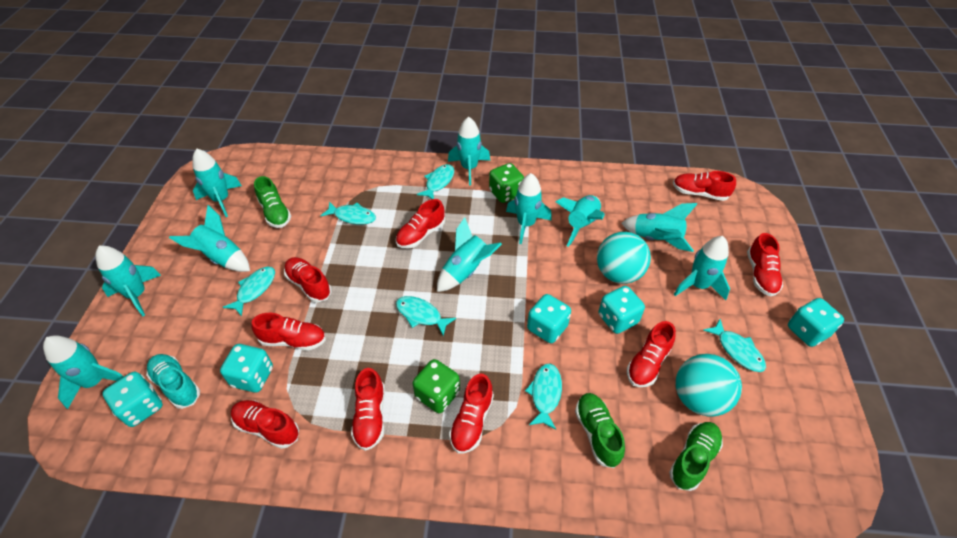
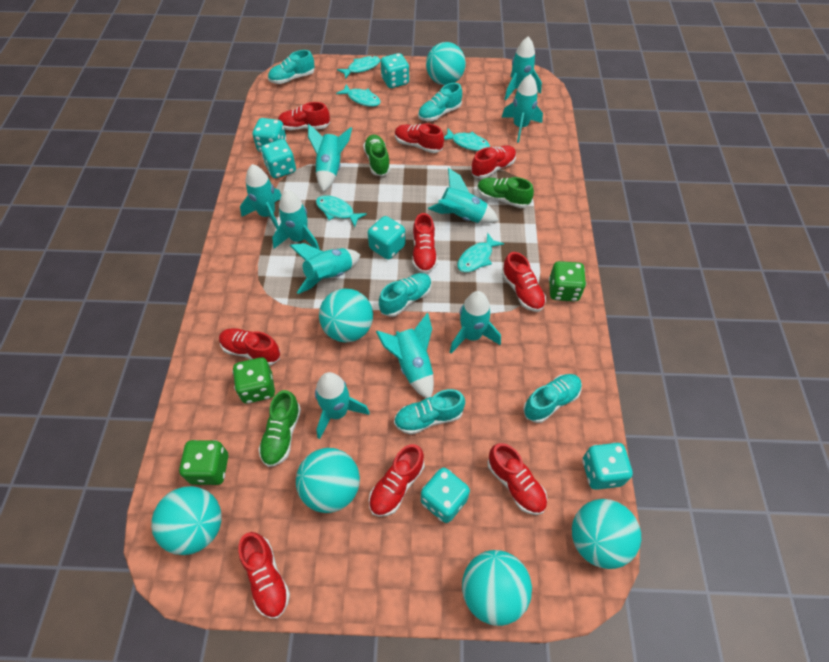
green dice: 2 -> 3
turquoise ball: 2 -> 6
turquoise dice: 5 -> 6
turquoise fish: 6 -> 5
turquoise shoe: 1 -> 5

